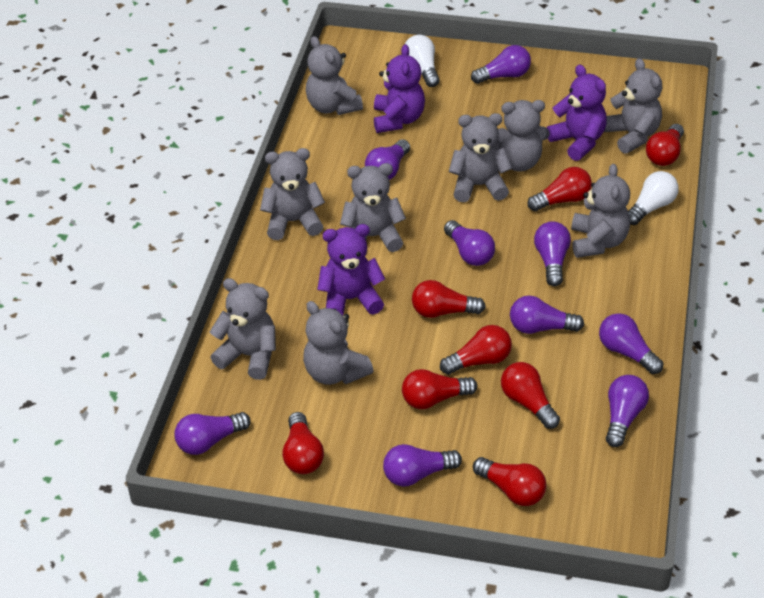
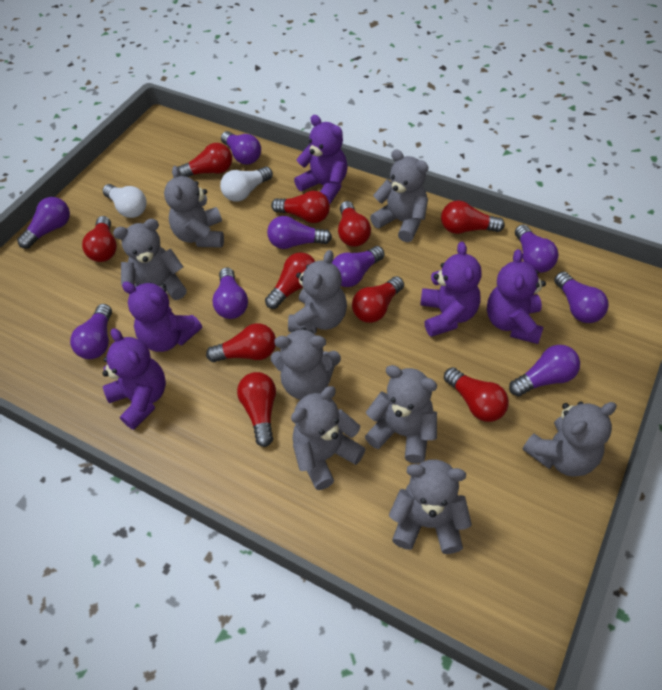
purple teddy bear: 3 -> 5
red light bulb: 8 -> 10

